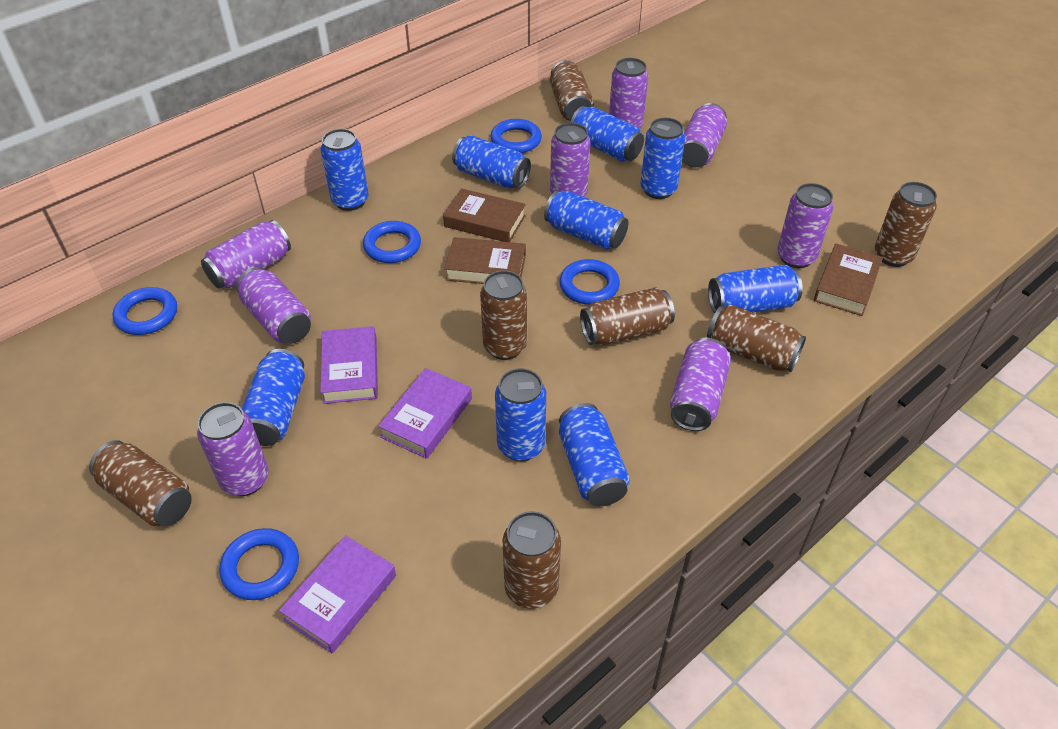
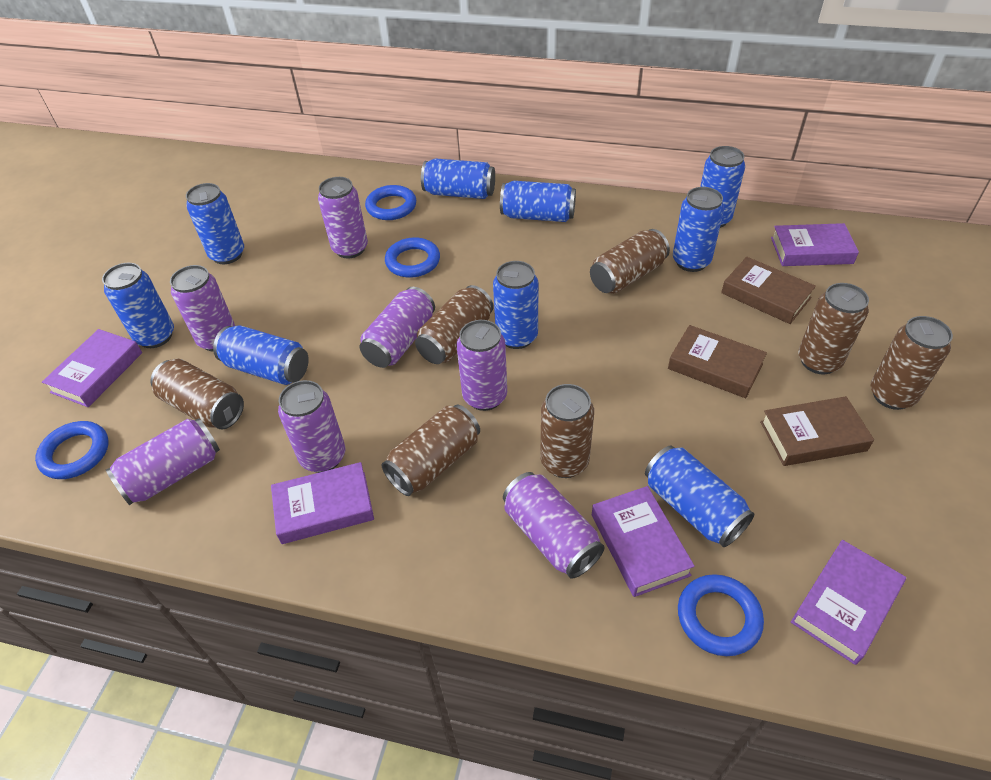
blue ring: 5 -> 4
purple book: 3 -> 5
purple can: 8 -> 7

